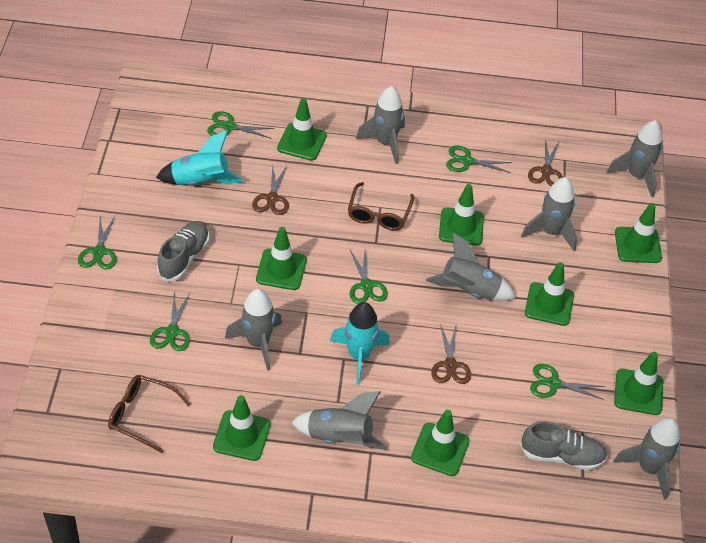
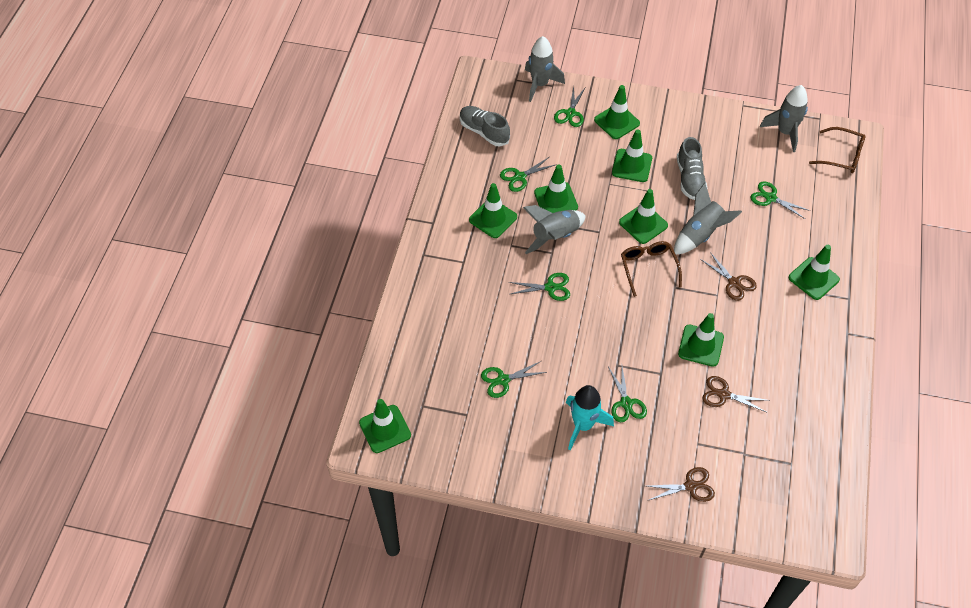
grey rocket: 7 -> 4
turquoise rocket: 2 -> 1

